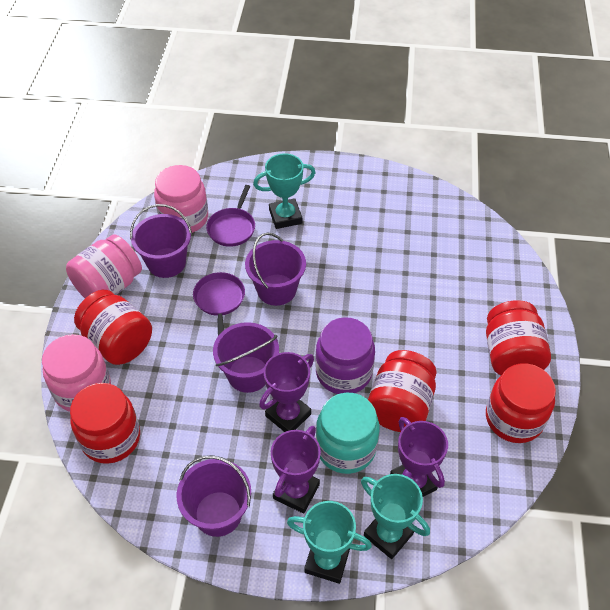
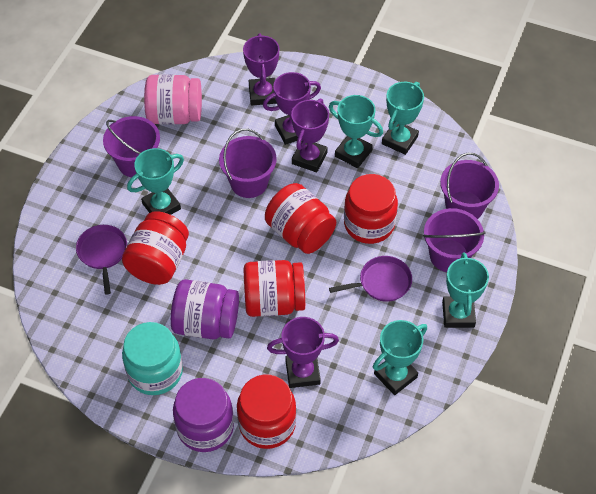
pink jar: 3 -> 1
purple jar: 1 -> 2
purple trophy: 3 -> 4
turquoise trophy: 3 -> 5

